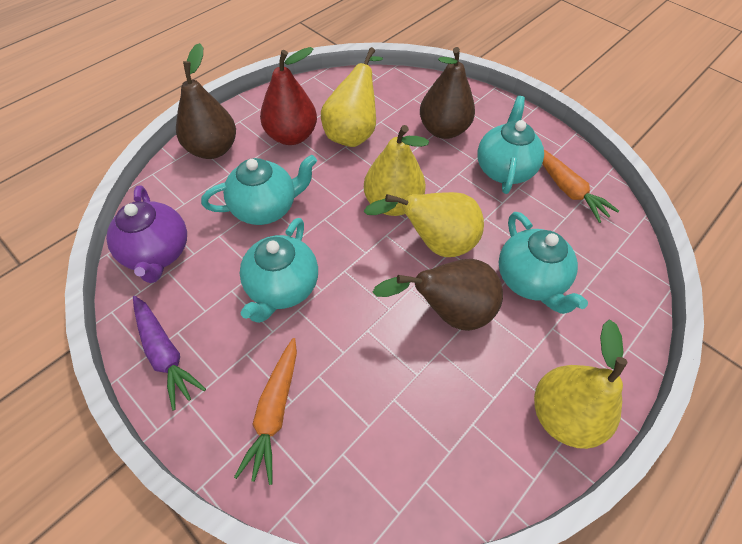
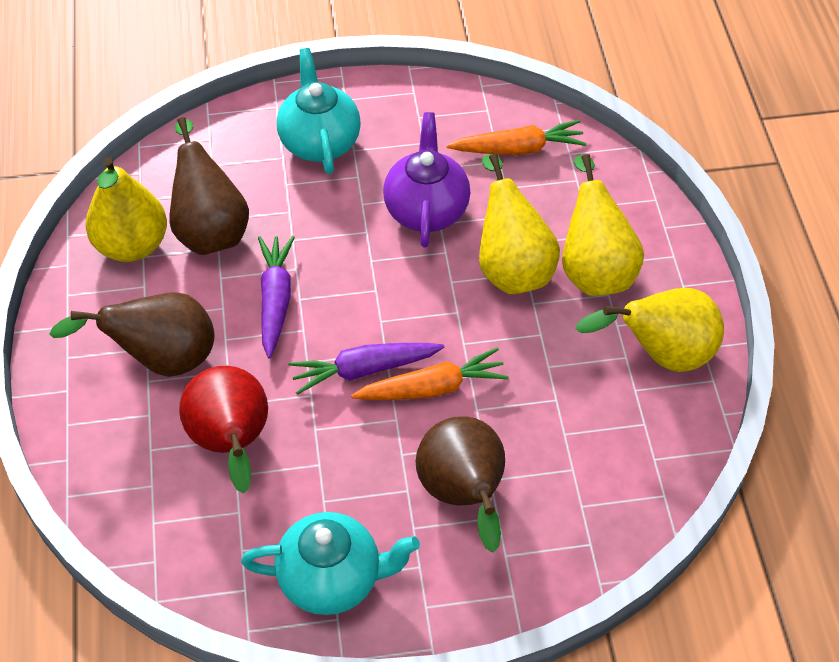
purple carrot: 1 -> 2
turquoise teapot: 4 -> 2

